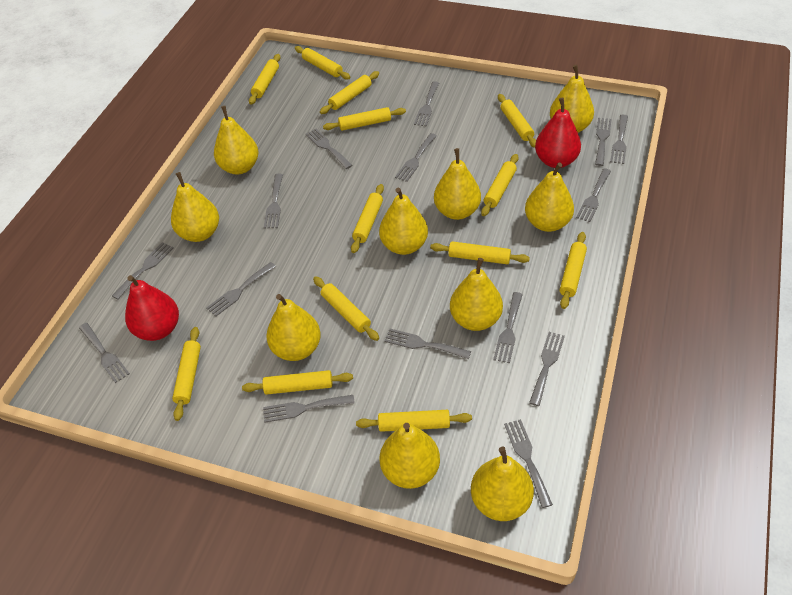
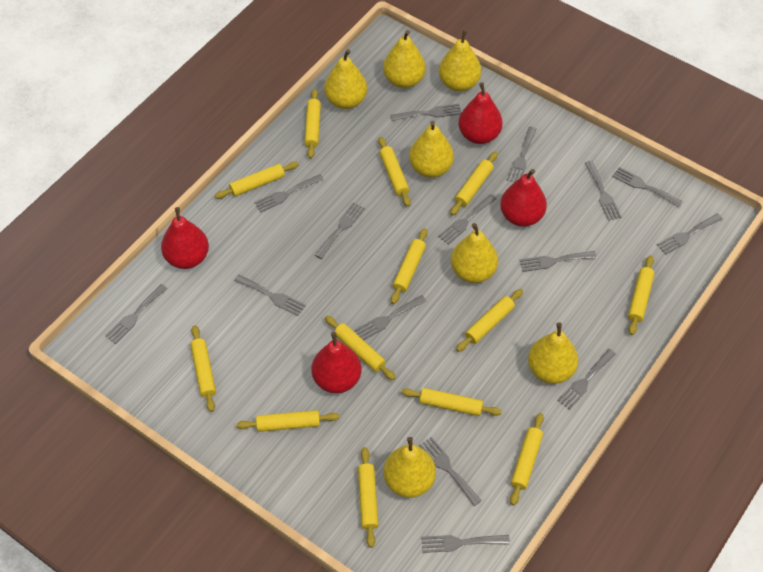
red pear: 2 -> 4
yellow pear: 10 -> 7

